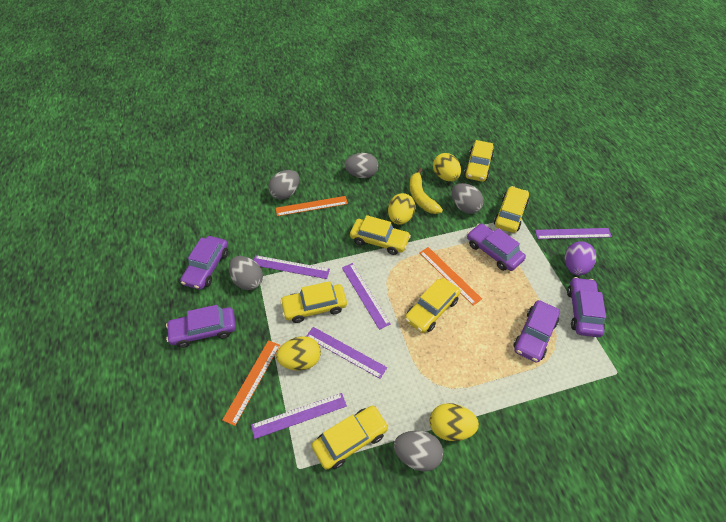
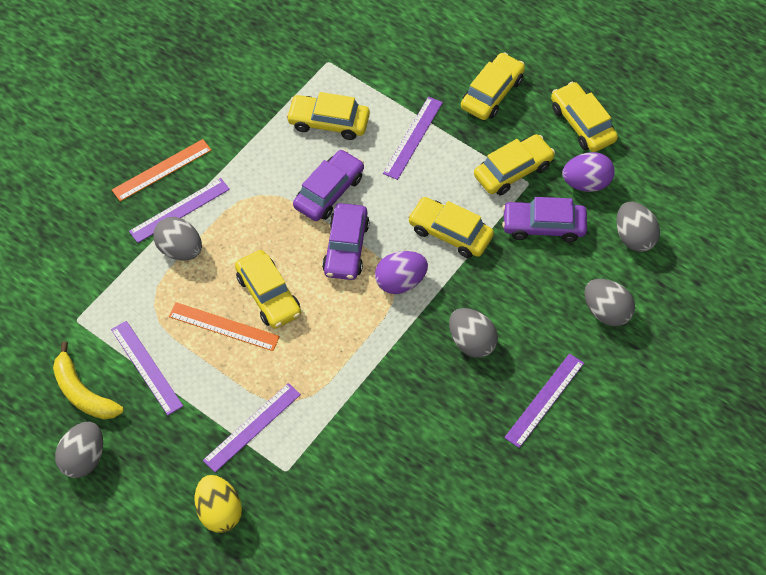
orange ruler: 3 -> 2
purple car: 5 -> 3
purple egg: 1 -> 2
yellow egg: 4 -> 1

